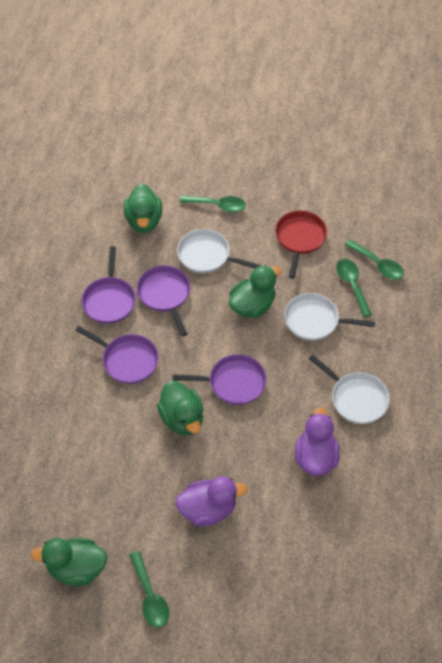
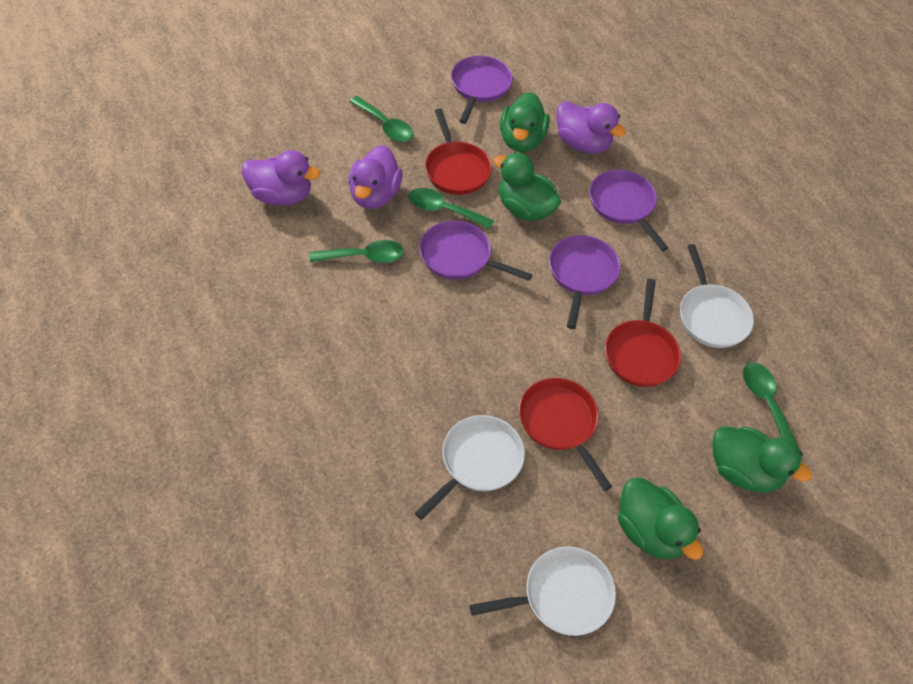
purple duck: 2 -> 3
red pan: 1 -> 3

